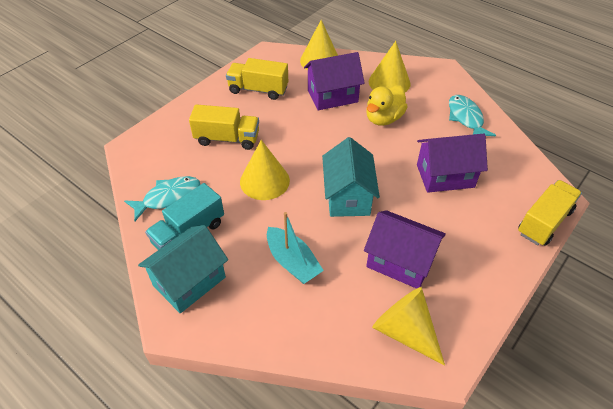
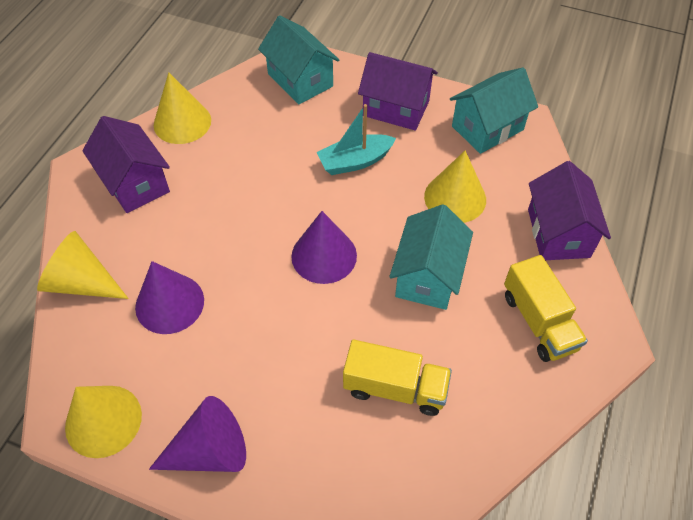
purple cone: 0 -> 3
turquoise fish: 2 -> 0
turquoise house: 2 -> 3
turquoise truck: 1 -> 0
yellow duck: 1 -> 0
yellow truck: 3 -> 2

